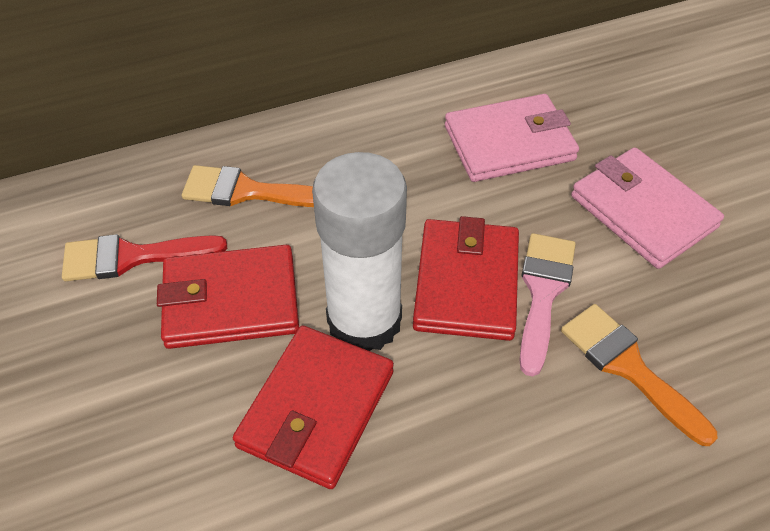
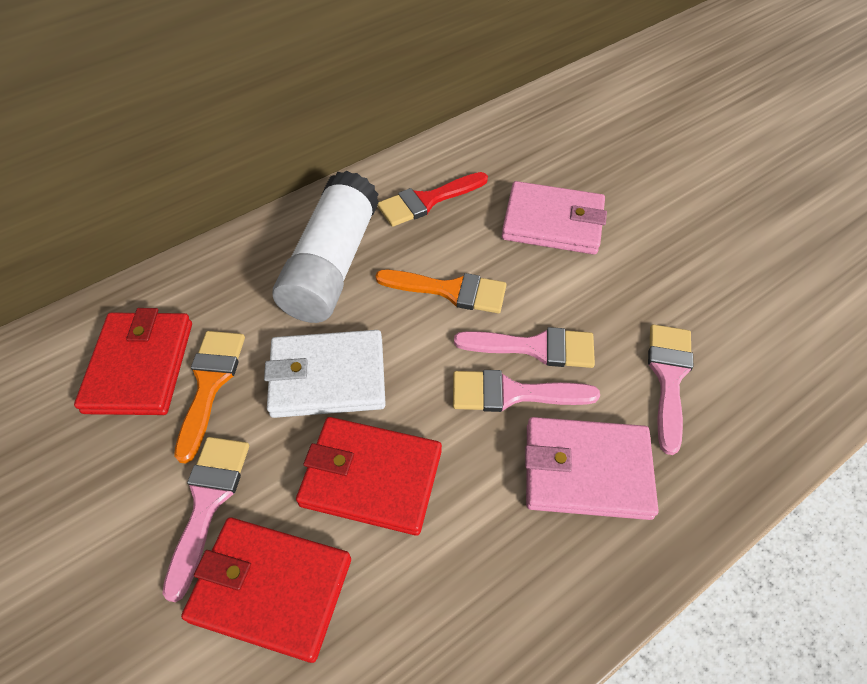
pink brush: 1 -> 4
white wallet: 0 -> 1

